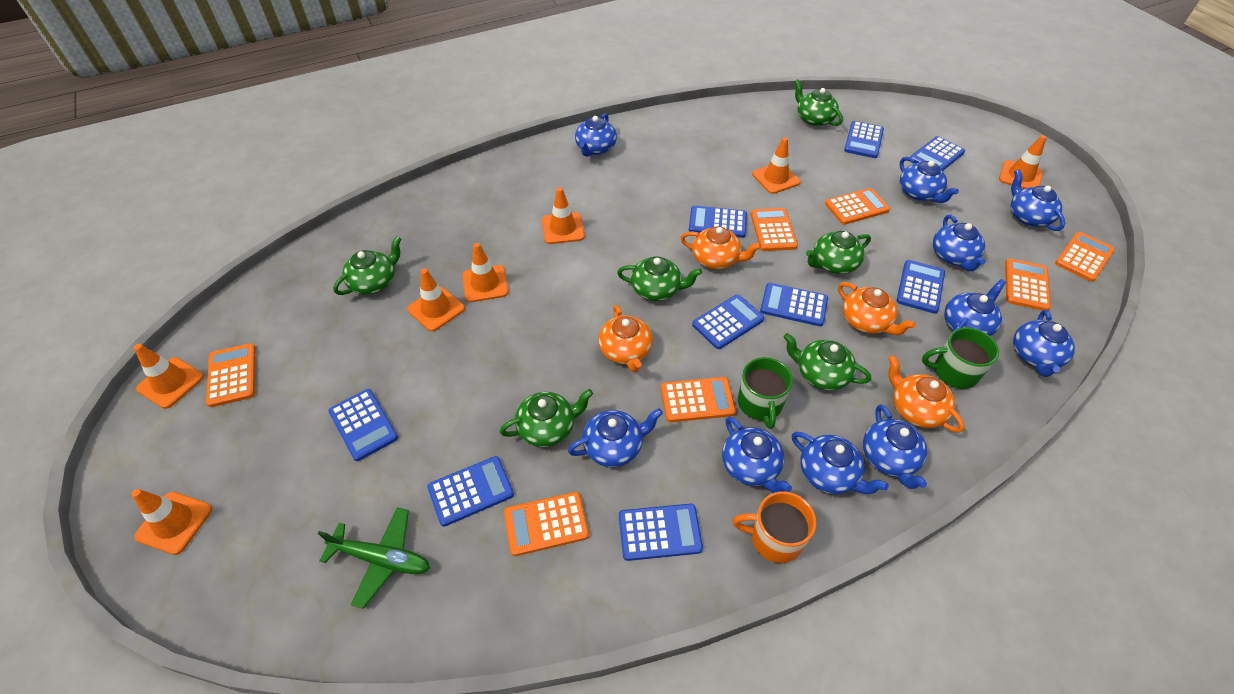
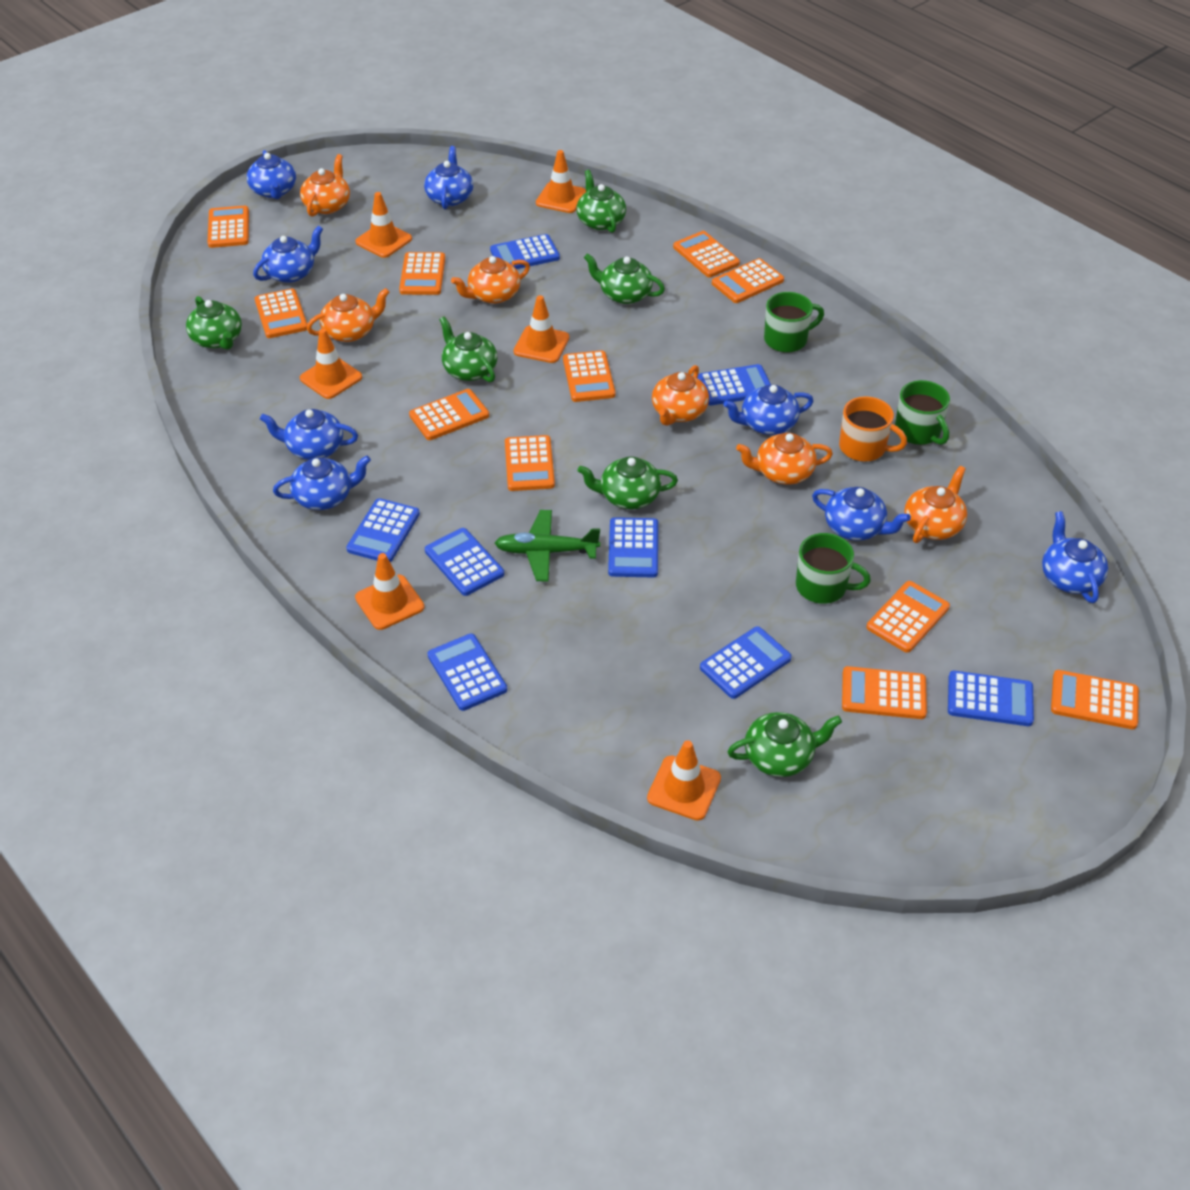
blue calculator: 9 -> 8
blue teapot: 10 -> 8
green mug: 2 -> 3
orange calculator: 7 -> 11
orange teapot: 4 -> 6
orange traffic cone: 7 -> 6

